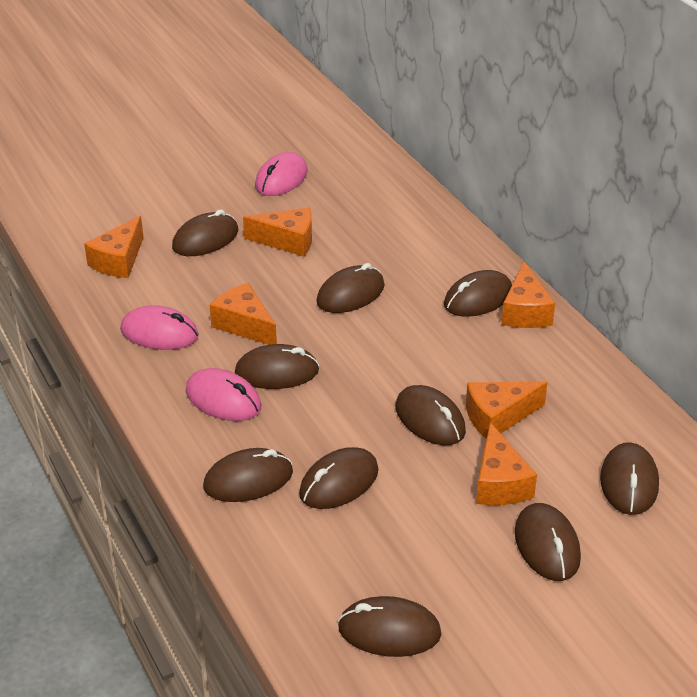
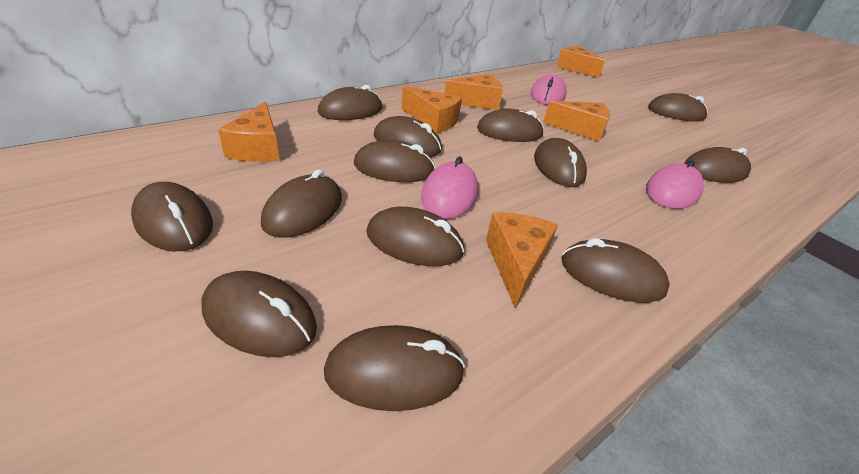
brown mouse: 10 -> 13

